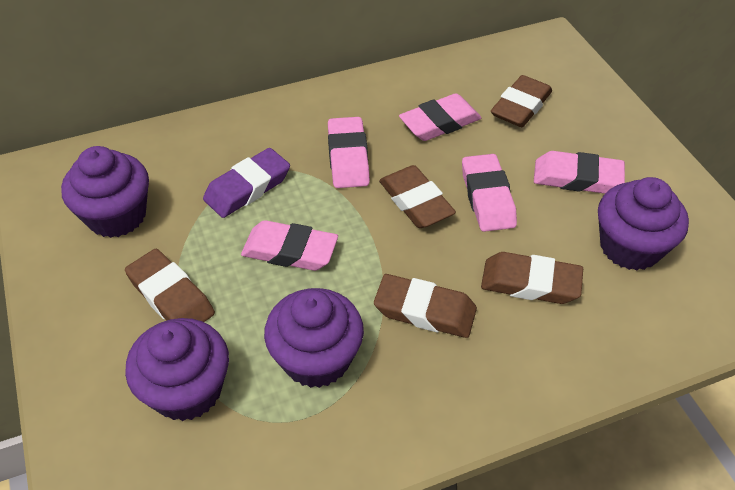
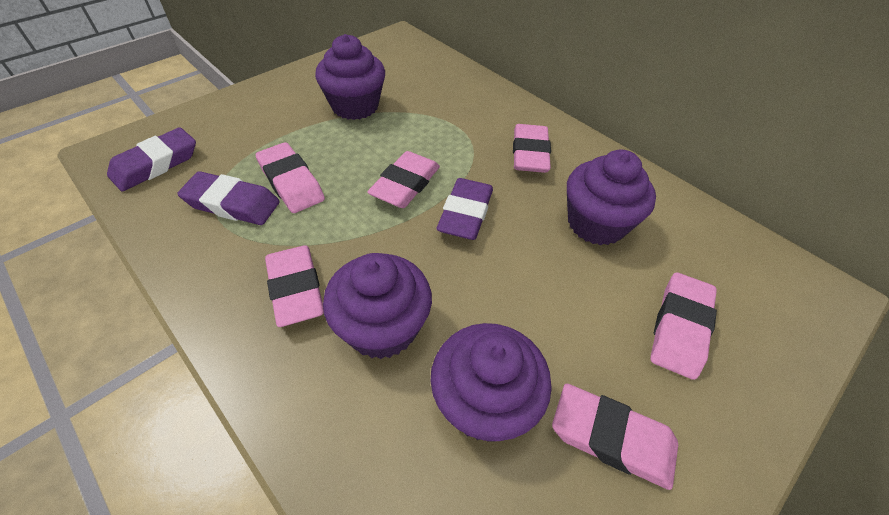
brown eraser: 5 -> 0
pink eraser: 5 -> 6
purple eraser: 1 -> 3

